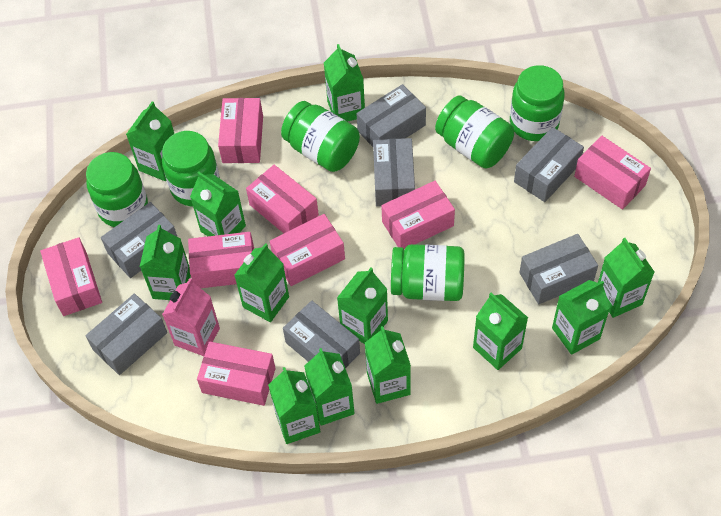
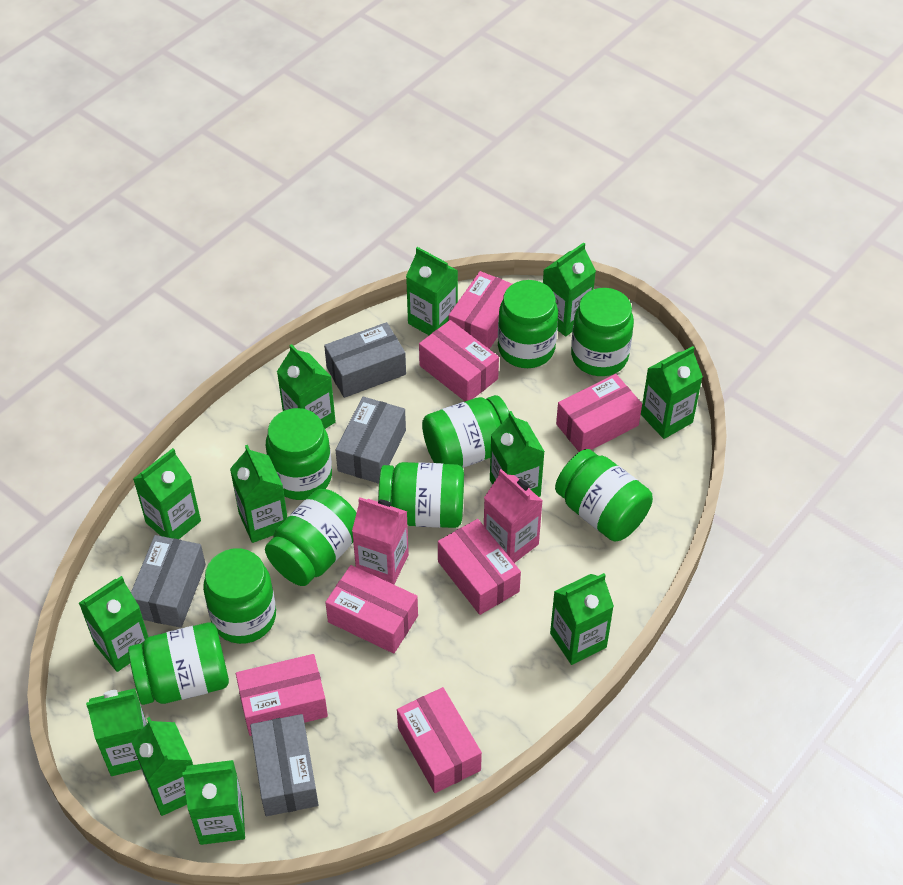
green jar: 6 -> 9
grey box: 7 -> 4
pink box: 8 -> 7
pink carton: 1 -> 2

